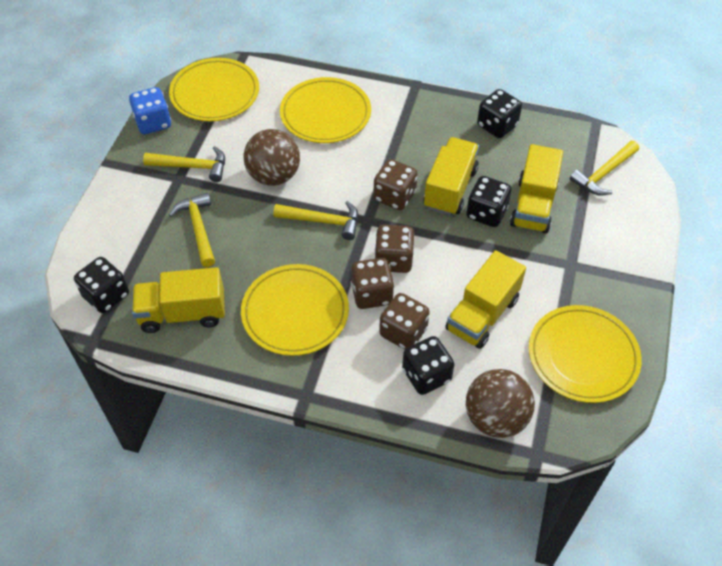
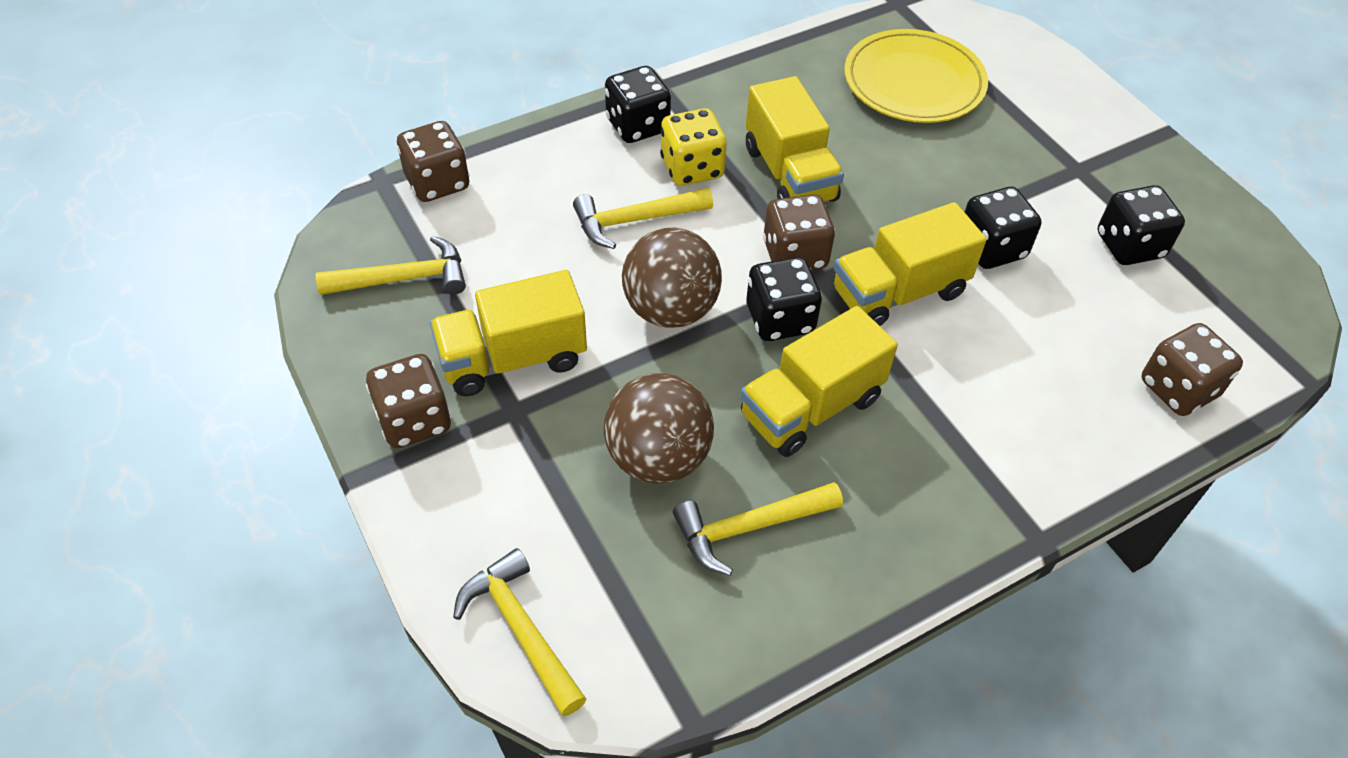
blue dice: 1 -> 0
yellow dice: 0 -> 1
yellow plate: 4 -> 1

